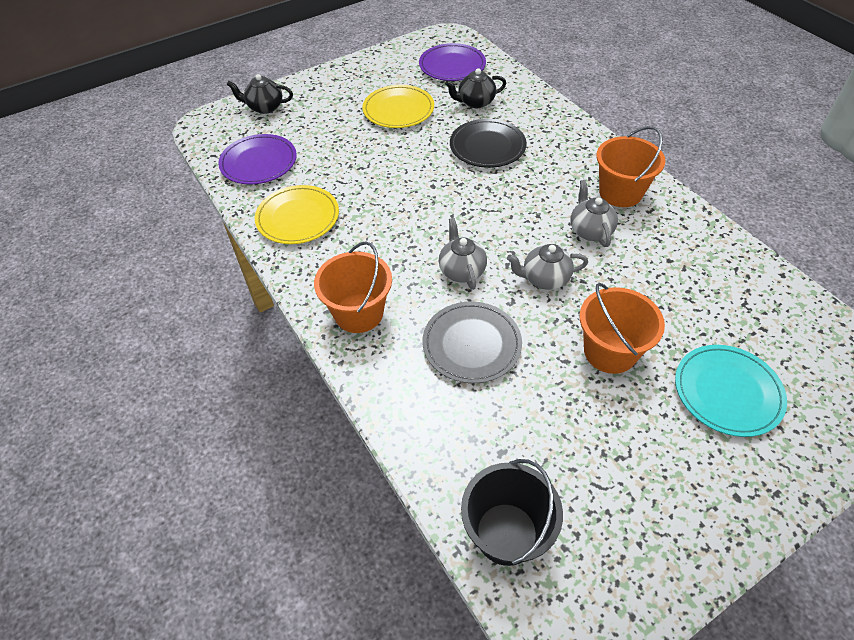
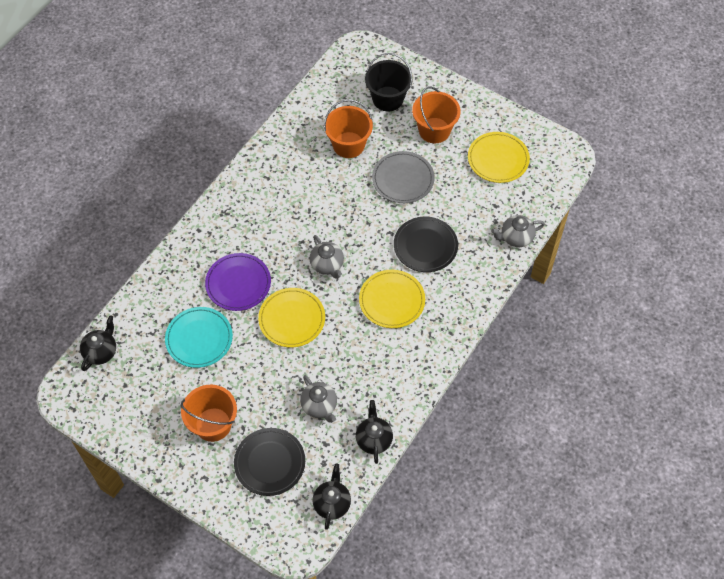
black plate: 1 -> 2
black teapot: 2 -> 3
purple plate: 2 -> 1
yellow plate: 2 -> 3

